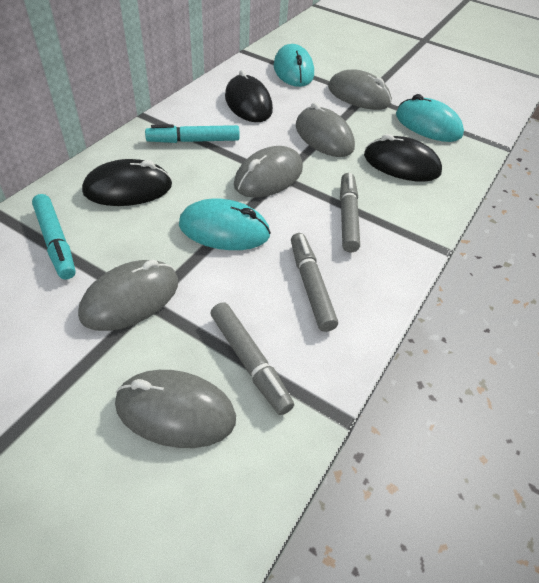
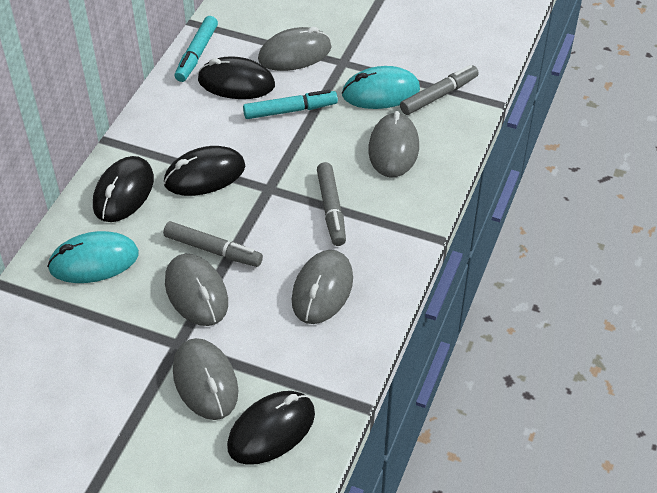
black mouse: 3 -> 4
turquoise mouse: 3 -> 2

